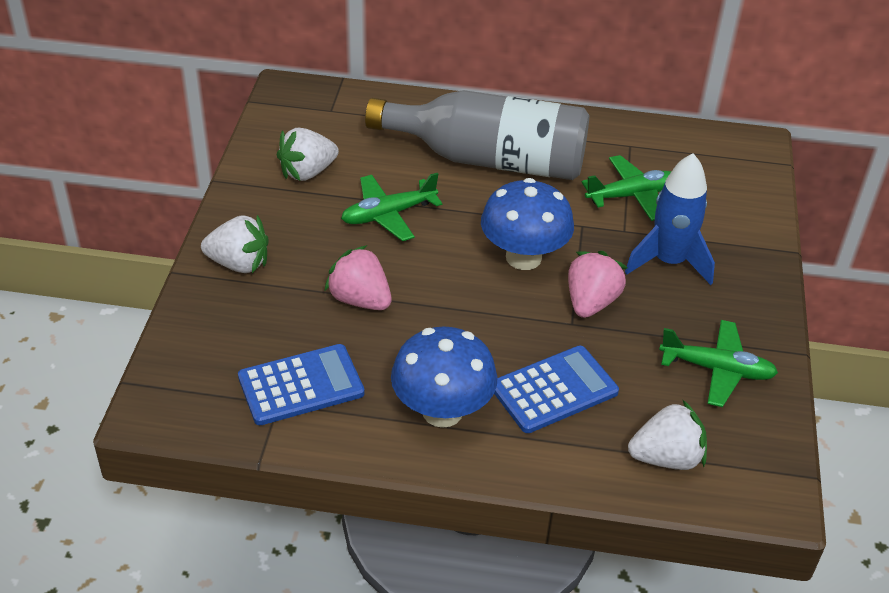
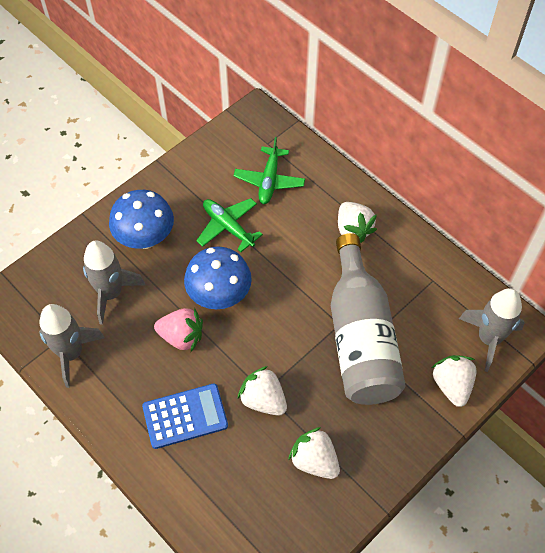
blue calculator: 2 -> 1
blue rocket: 1 -> 0
green plane: 3 -> 2
grey rocket: 0 -> 3
pink strawberry: 2 -> 1
white strawberry: 3 -> 4

